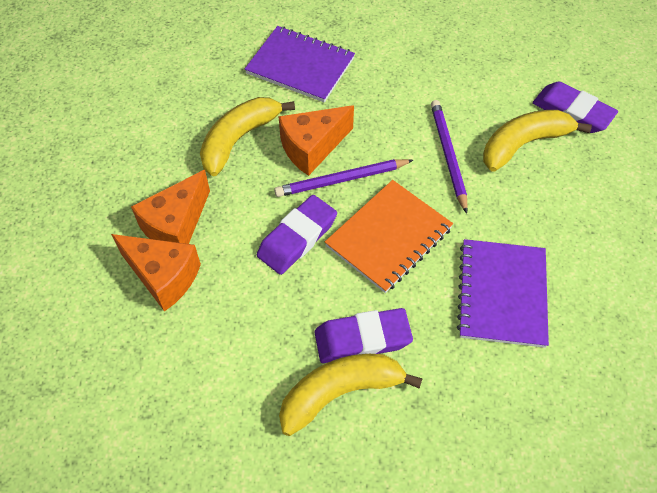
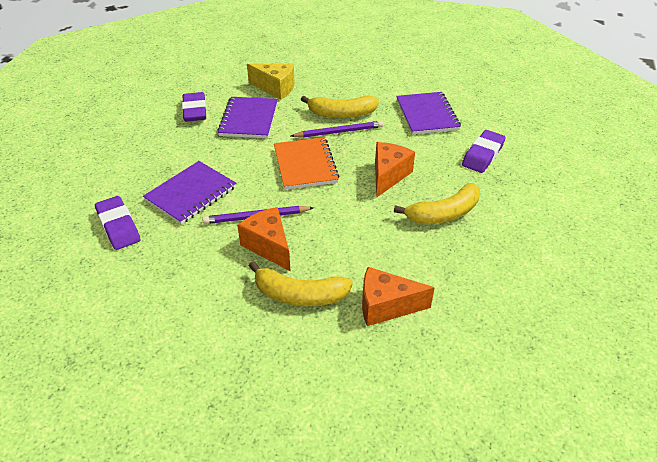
purple notebook: 2 -> 3
yellow cheese: 0 -> 1

